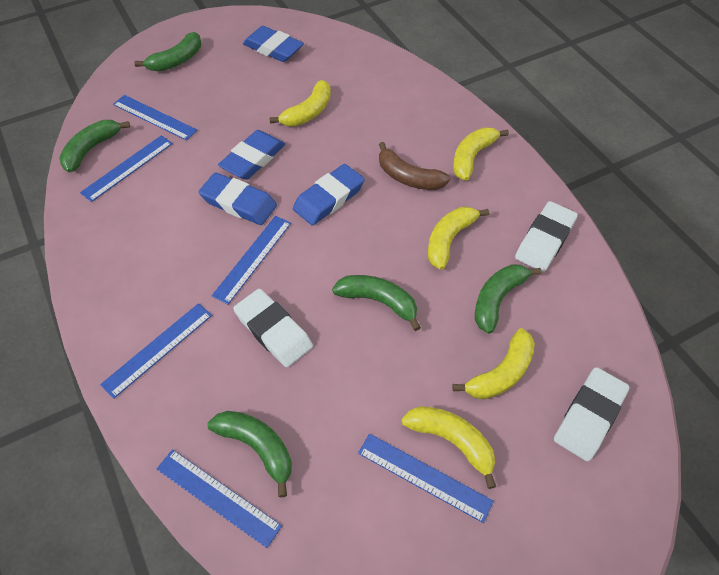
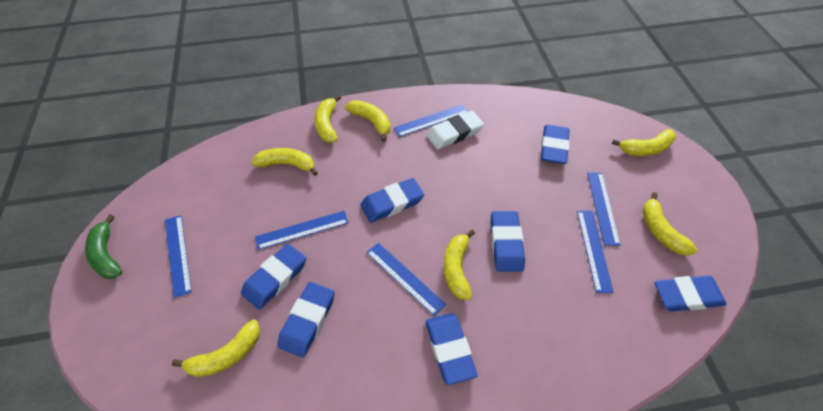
blue eraser: 4 -> 7
brown banana: 1 -> 0
green banana: 5 -> 1
white eraser: 3 -> 1
yellow banana: 5 -> 7

